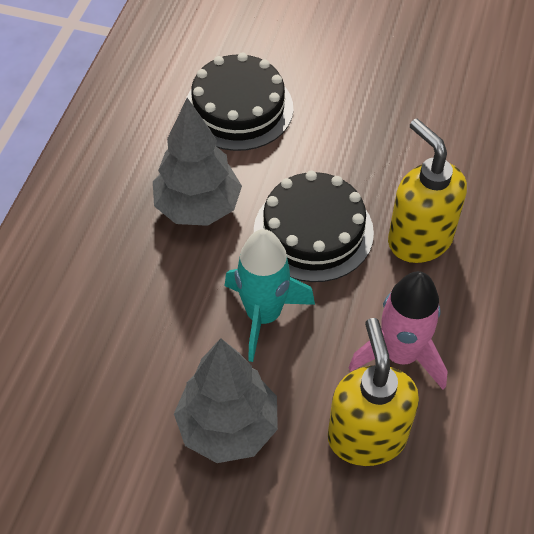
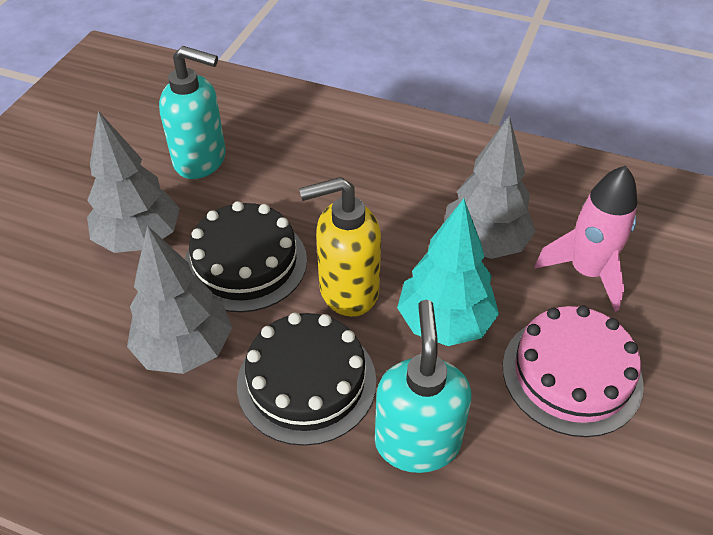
grey tree: 2 -> 3
pink cake: 0 -> 1
turquoise rocket: 1 -> 0
turquoise soap dispenser: 0 -> 2
turquoise tree: 0 -> 1
yellow soap dispenser: 2 -> 1

